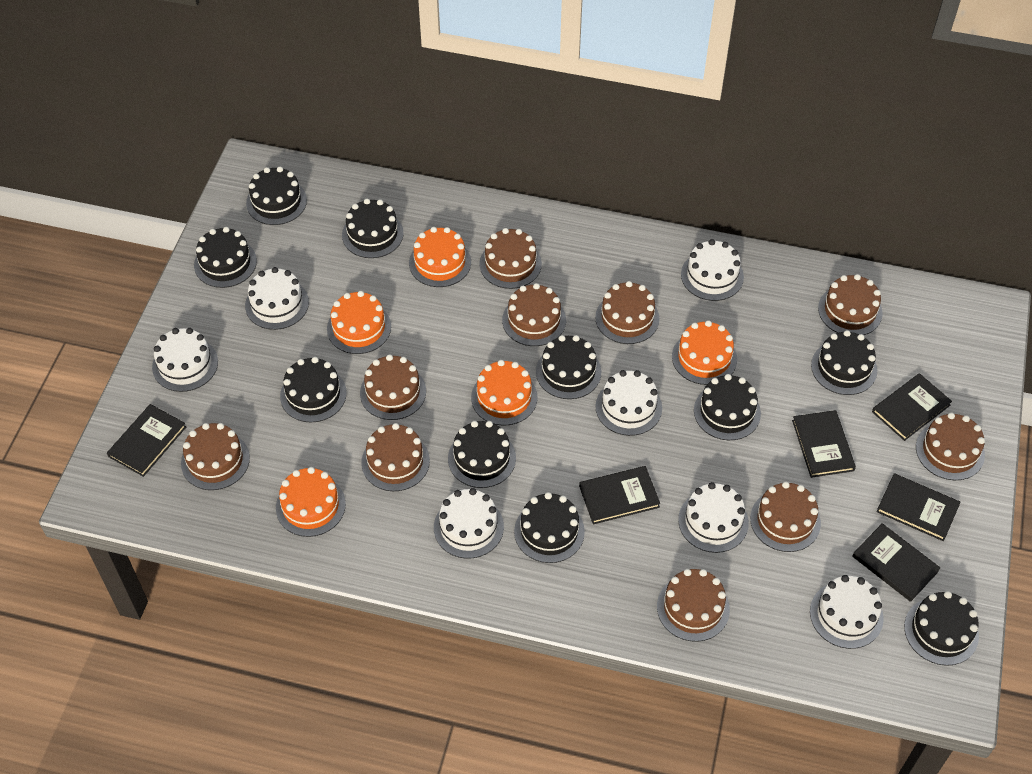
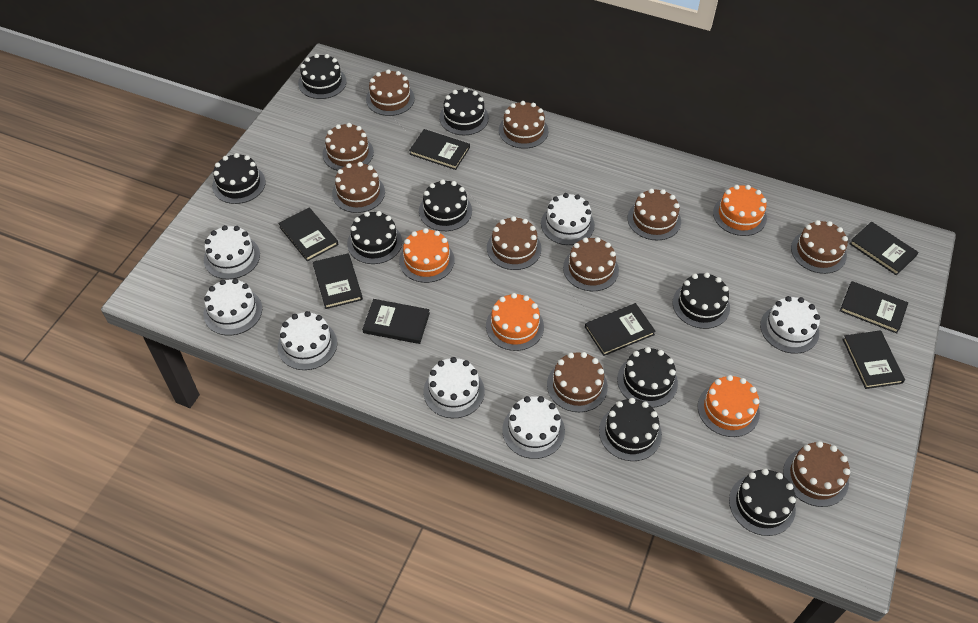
black book: 6 -> 8
black cake: 10 -> 9
orange cake: 5 -> 4

